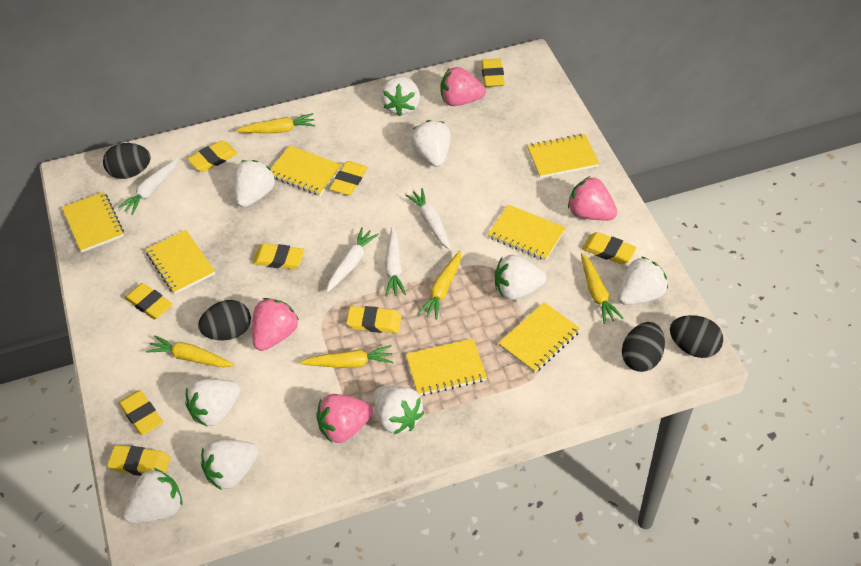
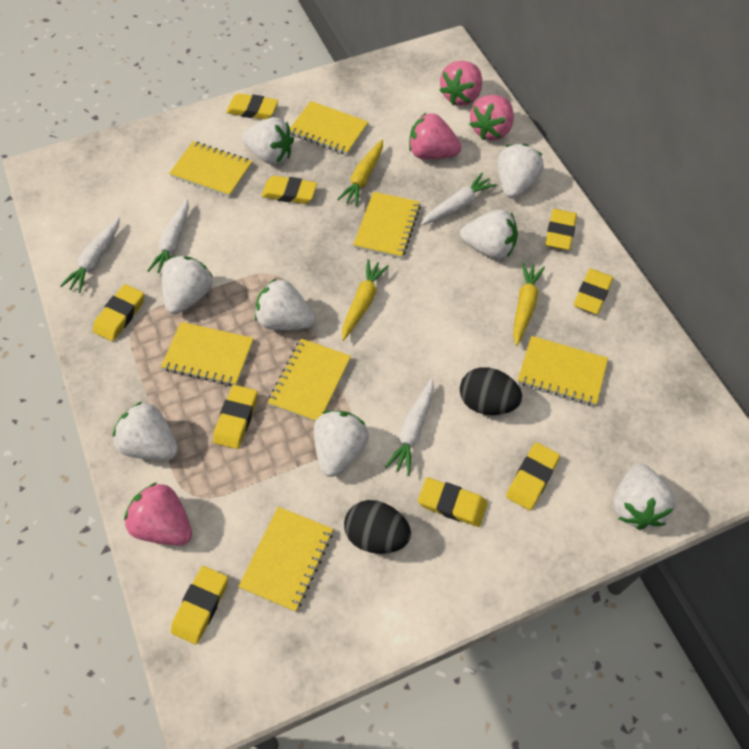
black egg: 4 -> 2
white strawberry: 9 -> 8
yellow carrot: 5 -> 3

